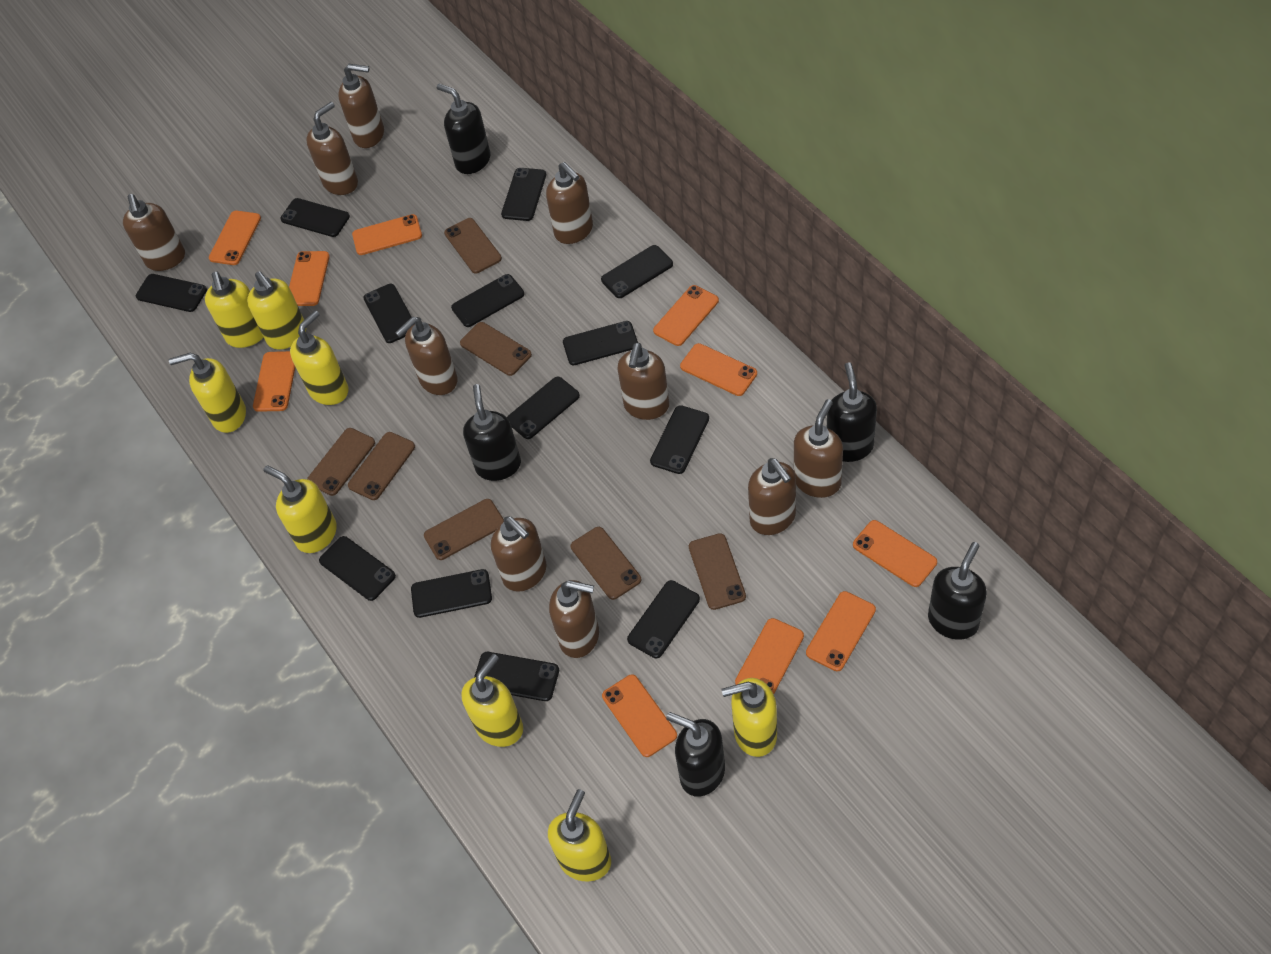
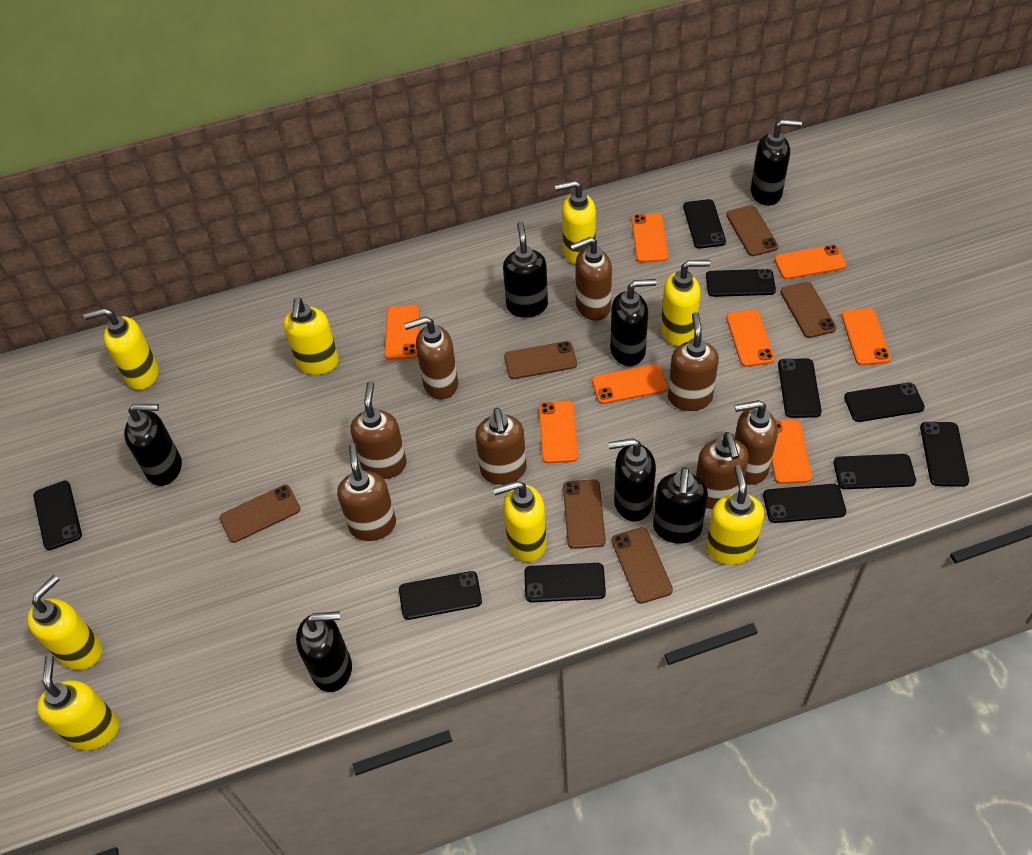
black phone: 13 -> 10
black soap dispenser: 5 -> 7
brown phone: 7 -> 6
brown soap dispenser: 10 -> 8
orange phone: 10 -> 8

